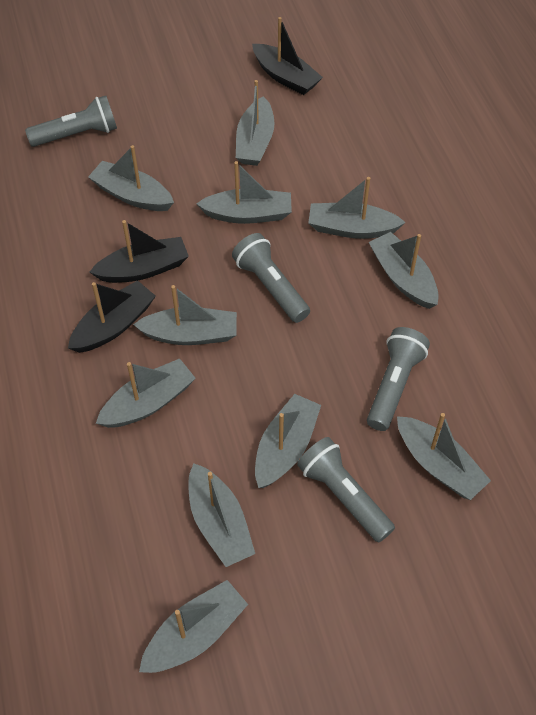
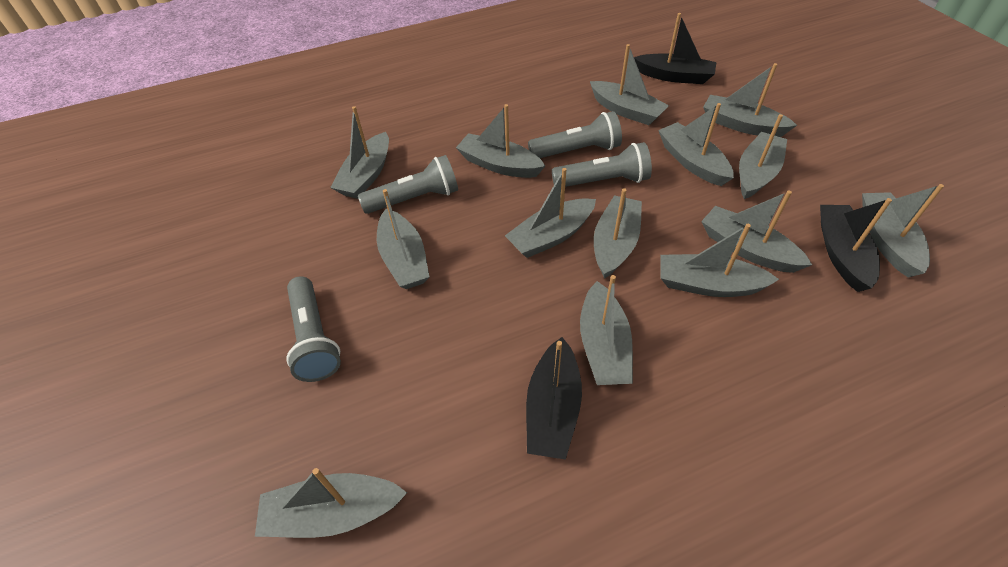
grey boat: 11 -> 14

